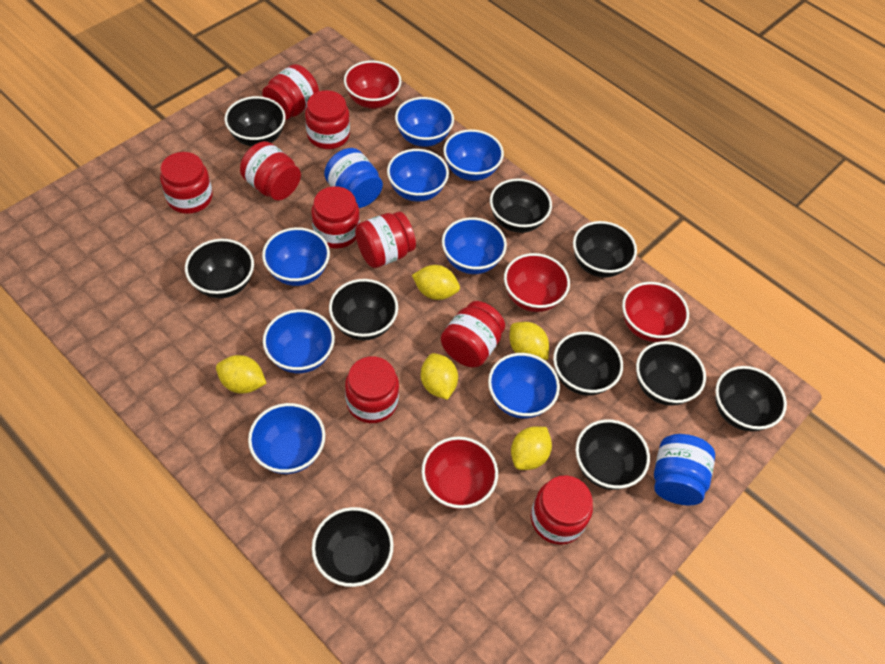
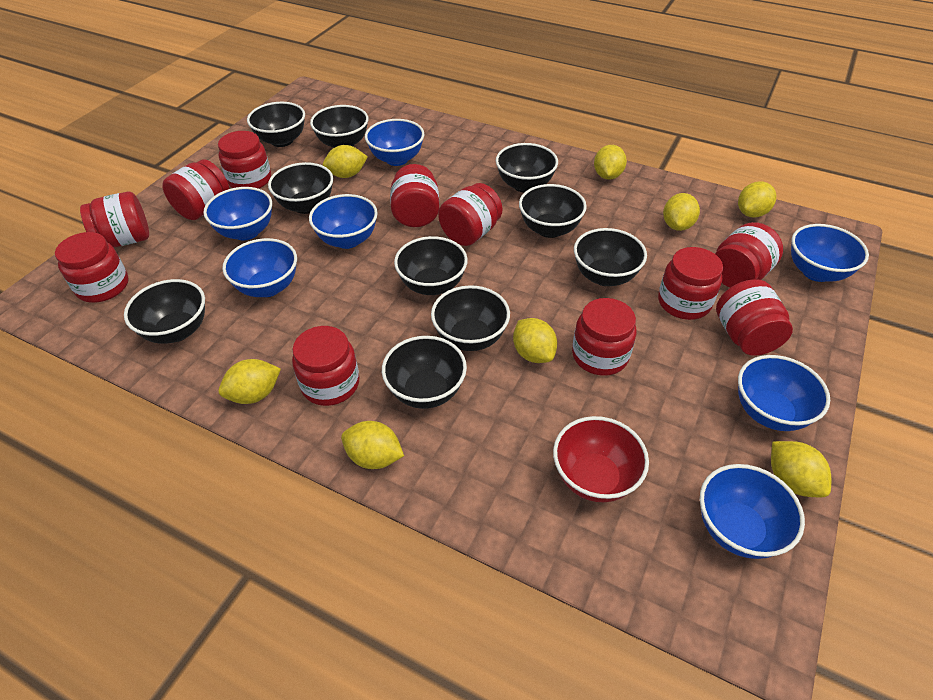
blue bowl: 8 -> 7
blue jar: 2 -> 0
red bowl: 4 -> 1
red jar: 9 -> 11
yellow lemon: 5 -> 8

